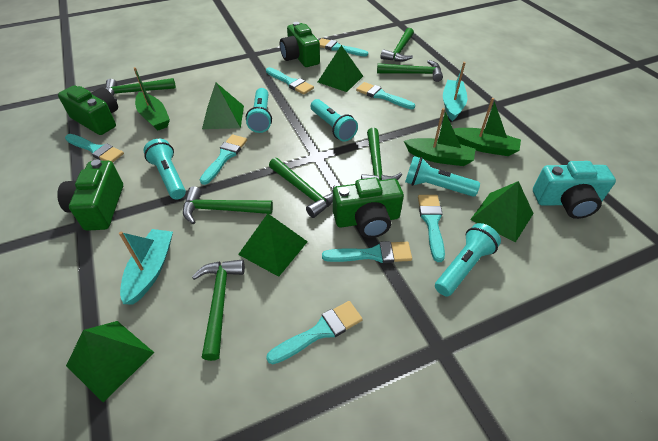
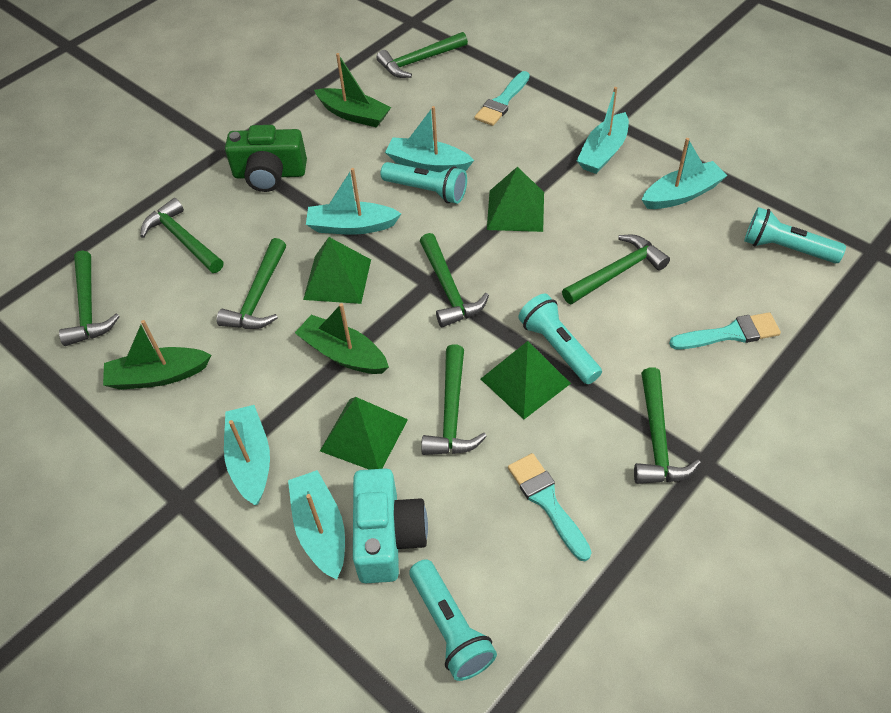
green camera: 4 -> 1
green hammer: 7 -> 8
green pyramid: 5 -> 4
turquoise boat: 2 -> 6
turquoise brush: 8 -> 3
turquoise flashlight: 5 -> 4

